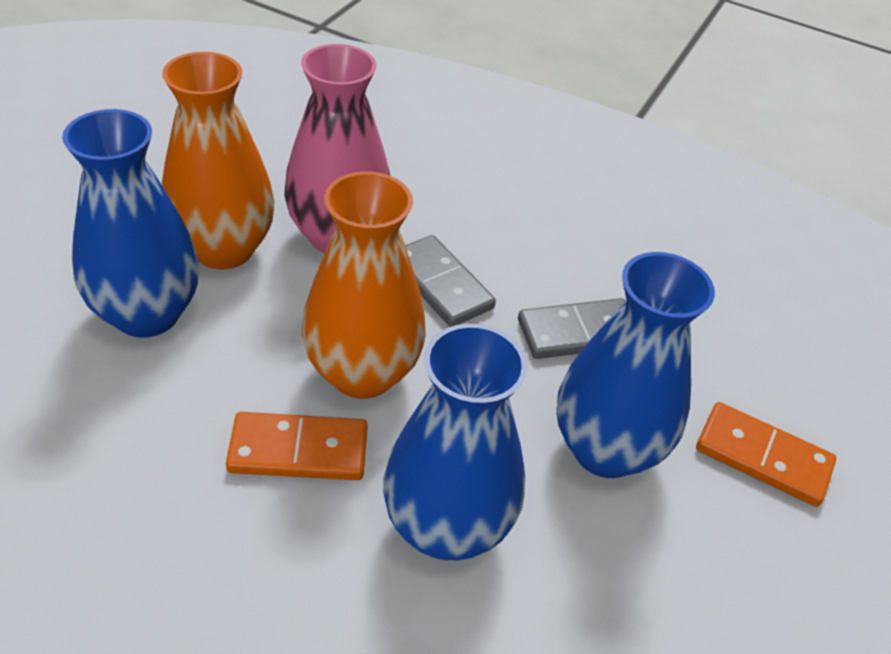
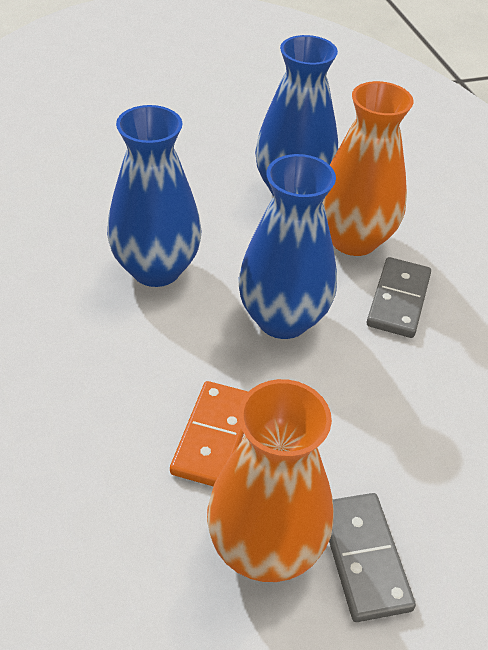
orange domino: 2 -> 1
pink vase: 1 -> 0

